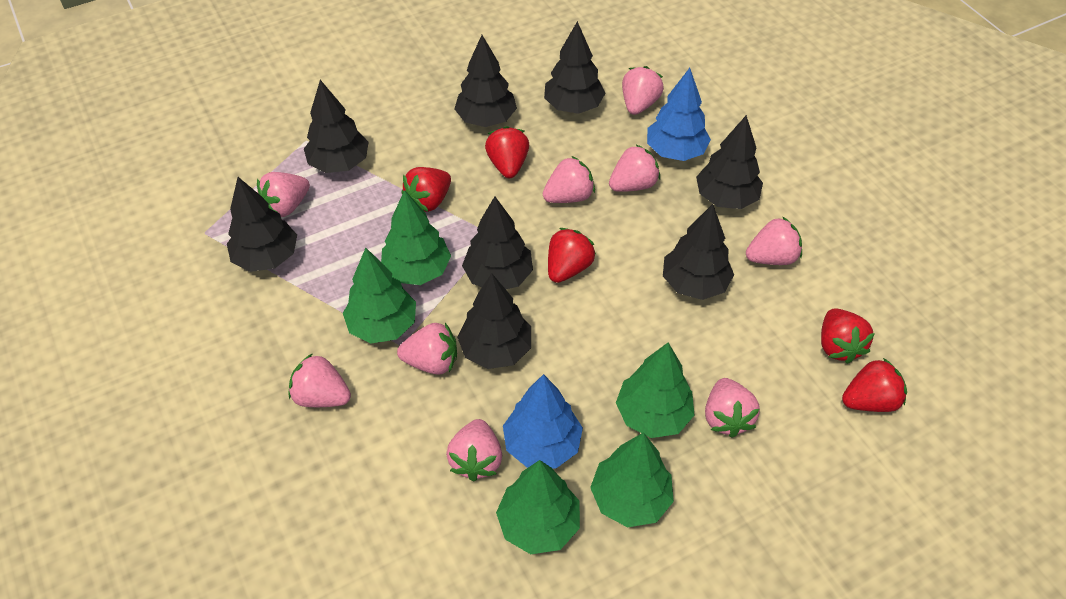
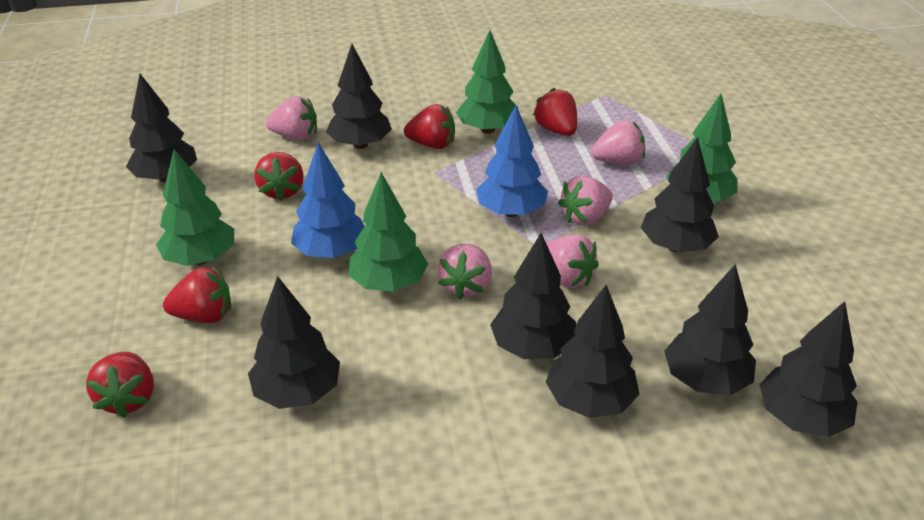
green tree: 5 -> 4
pink strawberry: 9 -> 5

